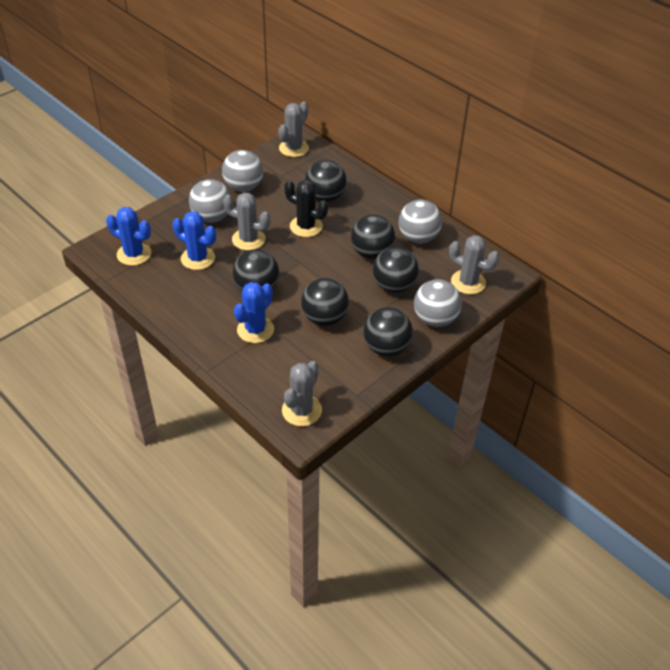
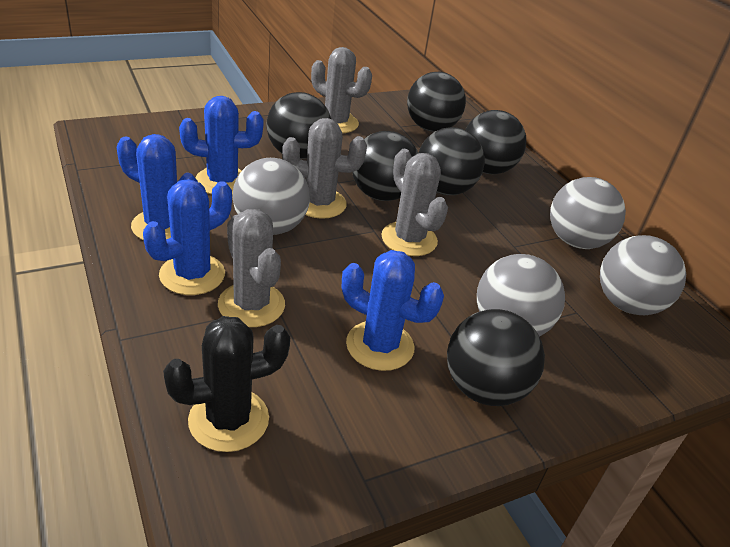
blue cactus: 3 -> 4

